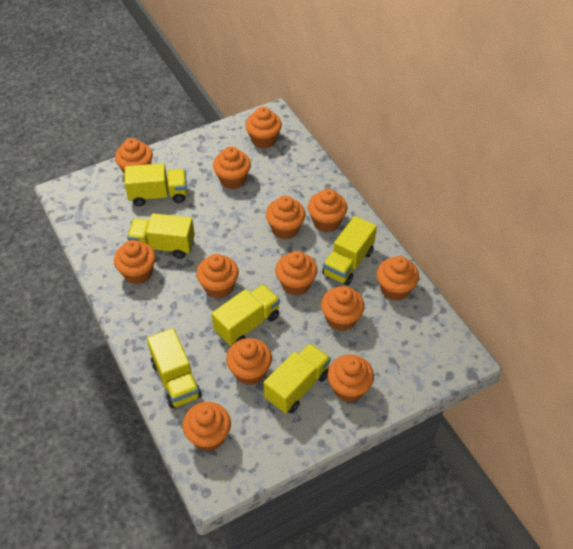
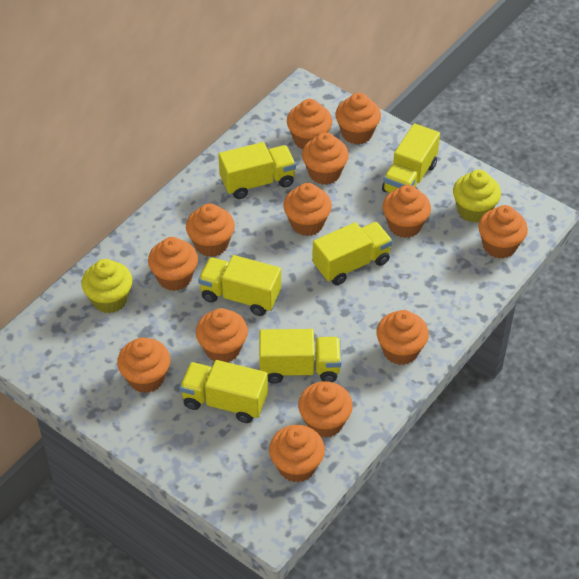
yellow cupcake: 0 -> 2

